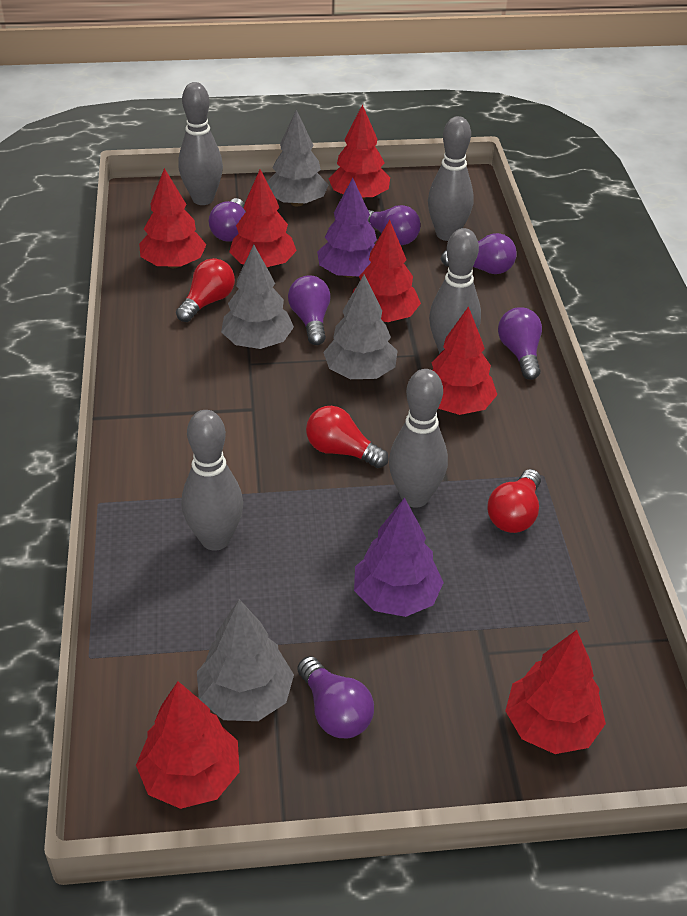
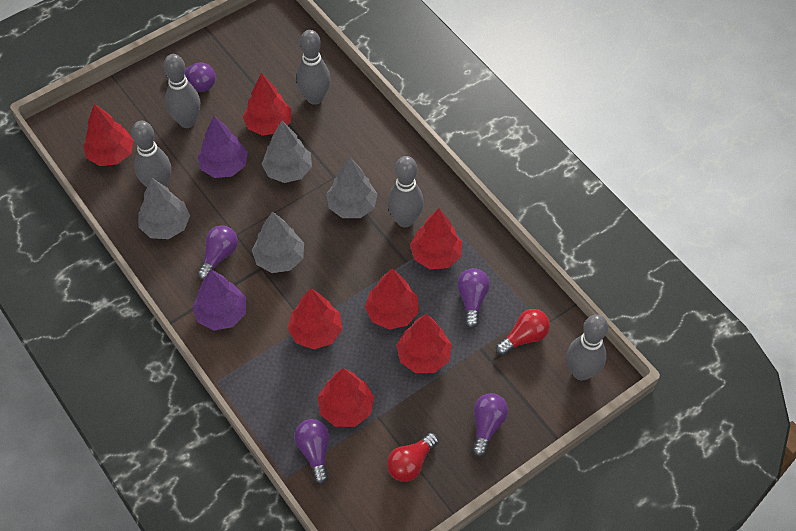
purple light bulb: 6 -> 5
red light bulb: 3 -> 2

